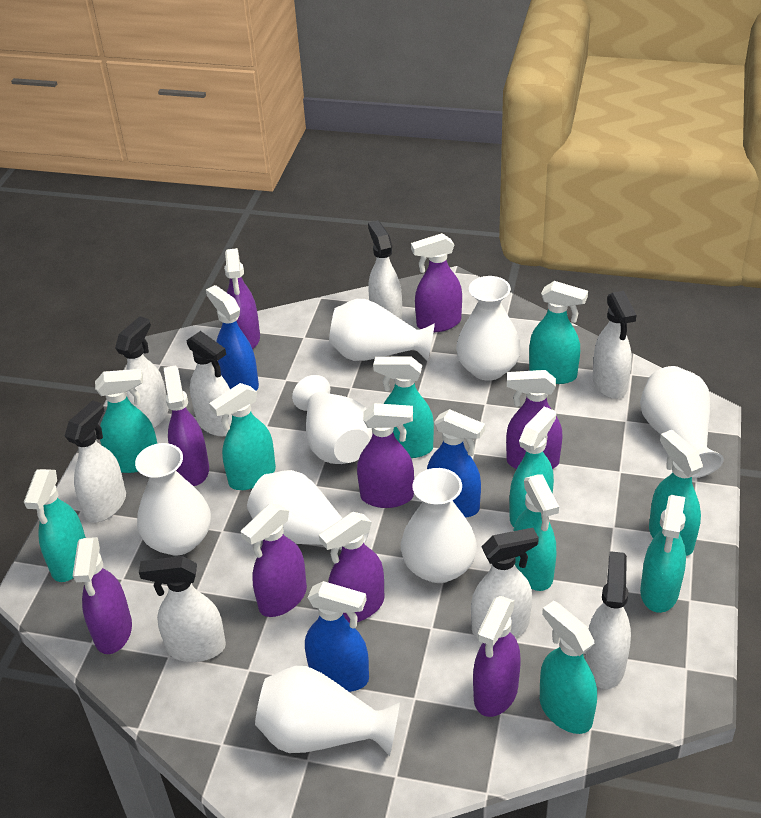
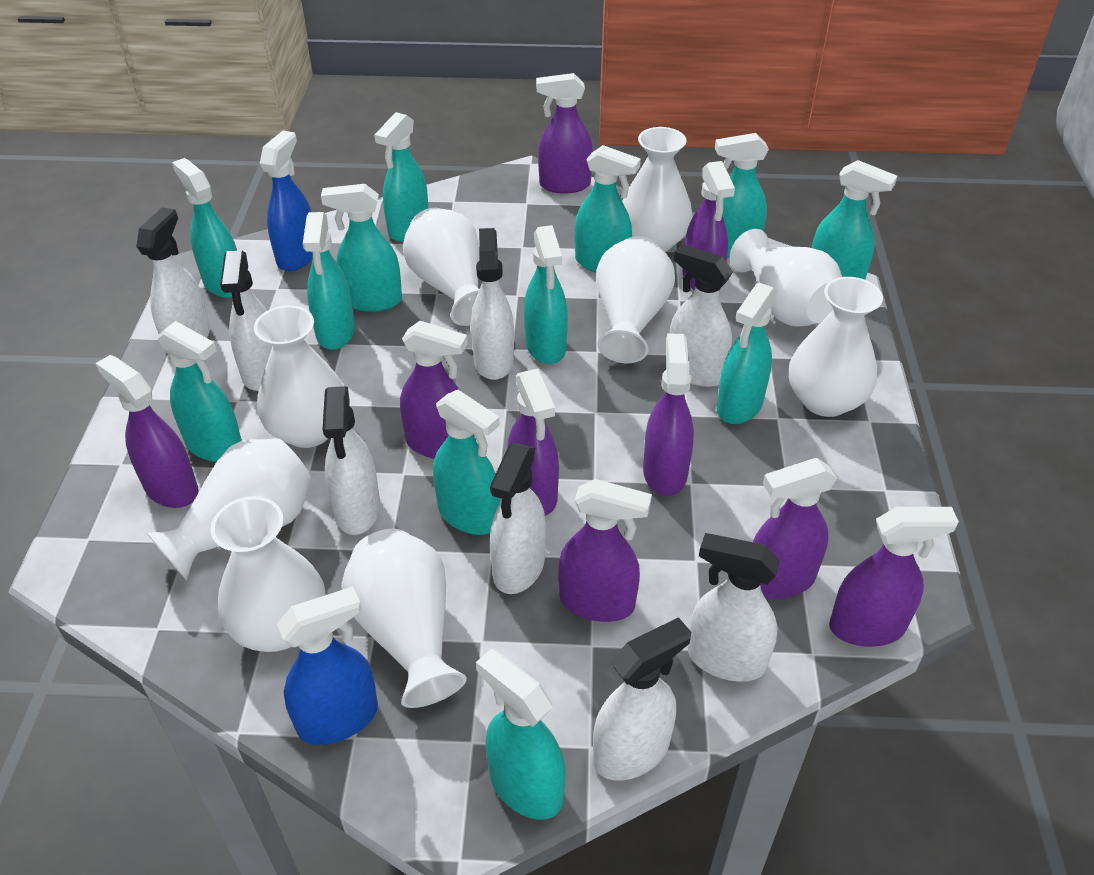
blue spray bottle: 3 -> 2
turquoise spray bottle: 10 -> 12
white vase: 8 -> 9

